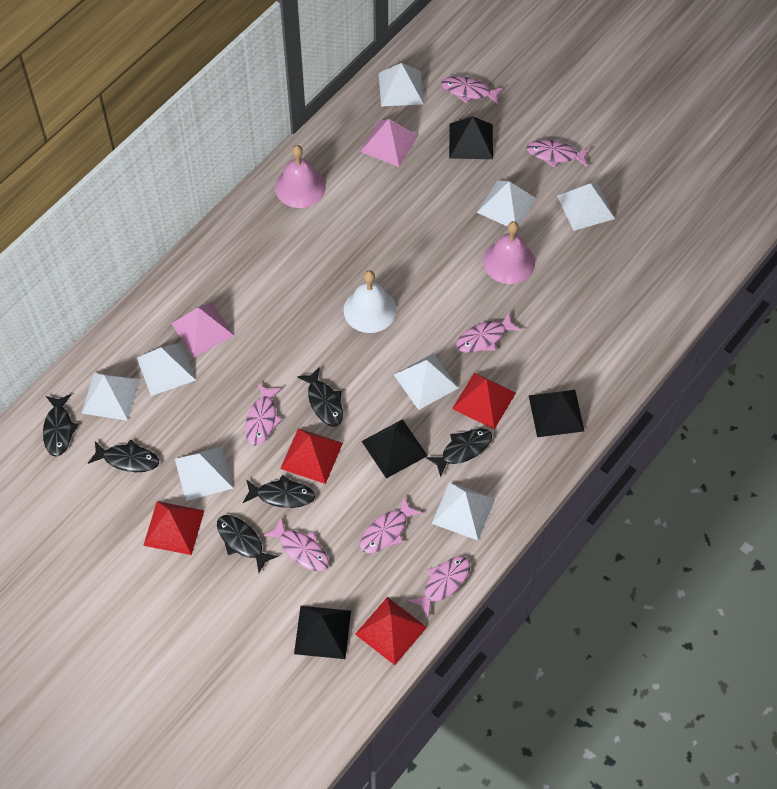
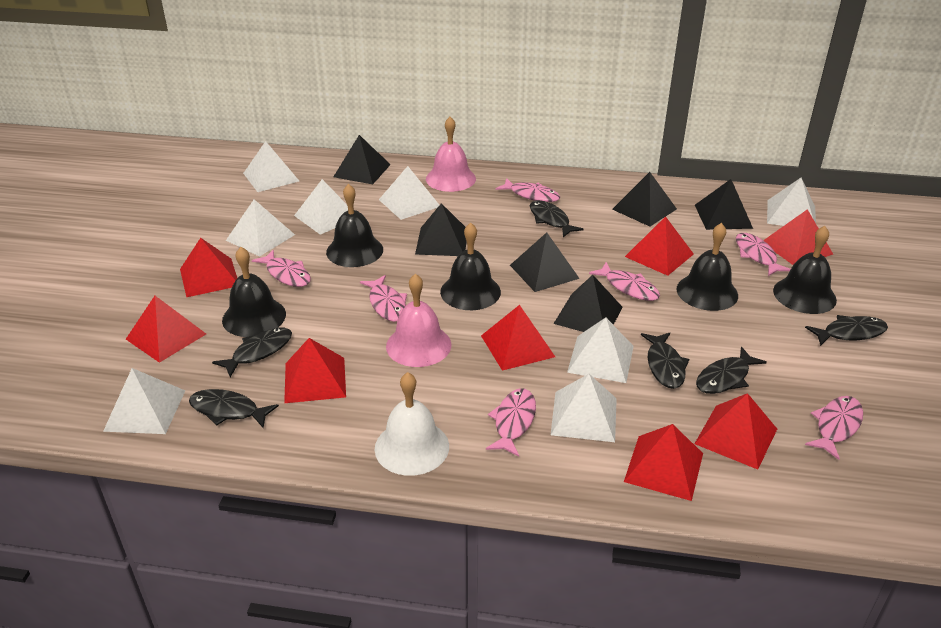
black bell: 0 -> 5
black pyramid: 4 -> 6
pink pyramid: 2 -> 0
red pyramid: 4 -> 8

